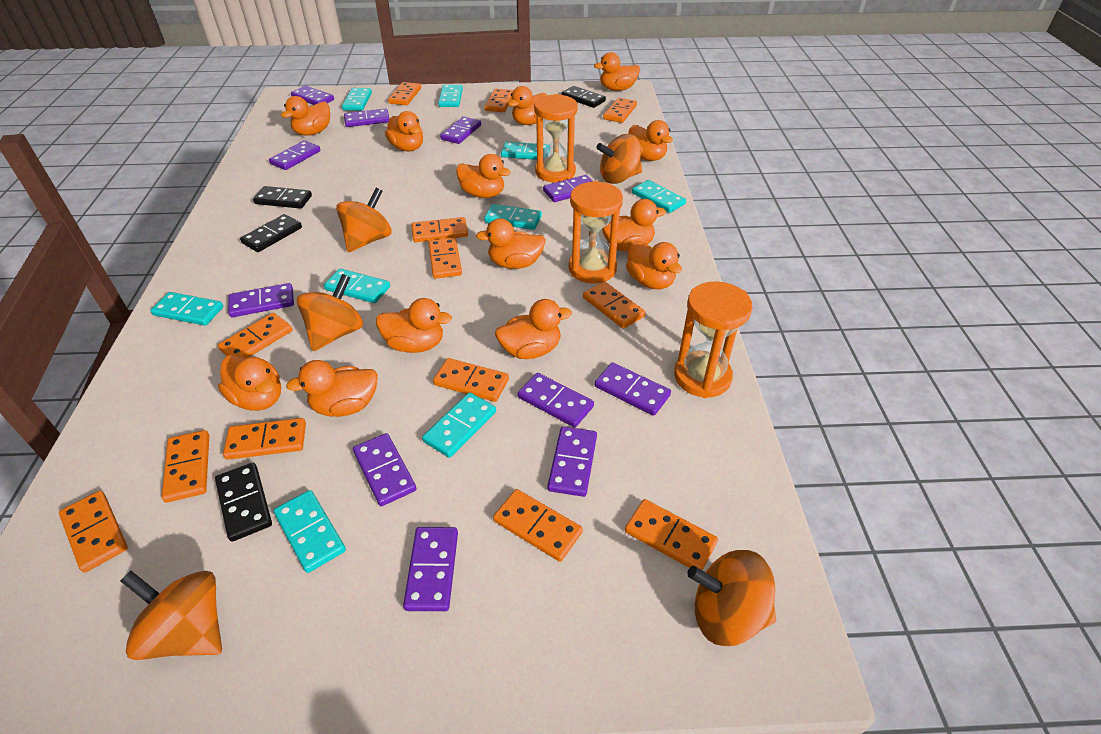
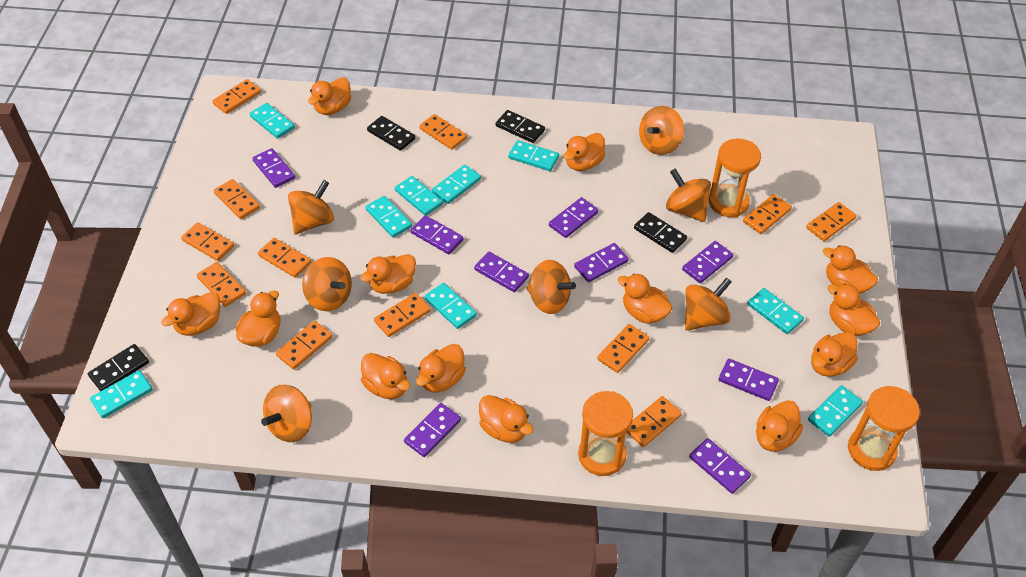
orange domino: 13 -> 12
orange spinning top: 5 -> 7
purple domino: 11 -> 9

